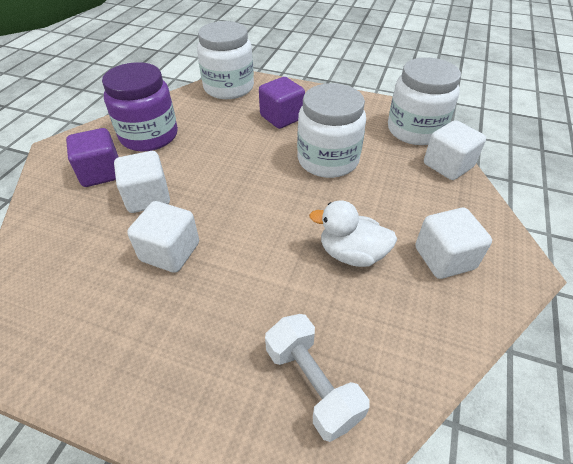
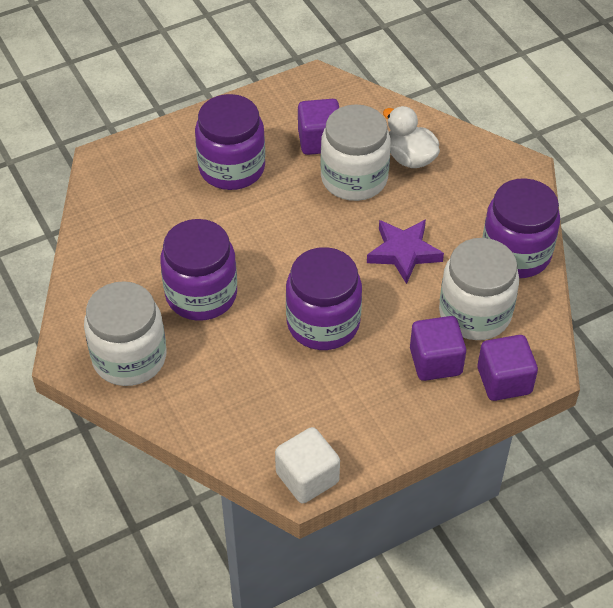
purple cube: 2 -> 3
purple jar: 1 -> 4
purple star: 0 -> 1
white cube: 4 -> 1
white dumbbell: 1 -> 0

